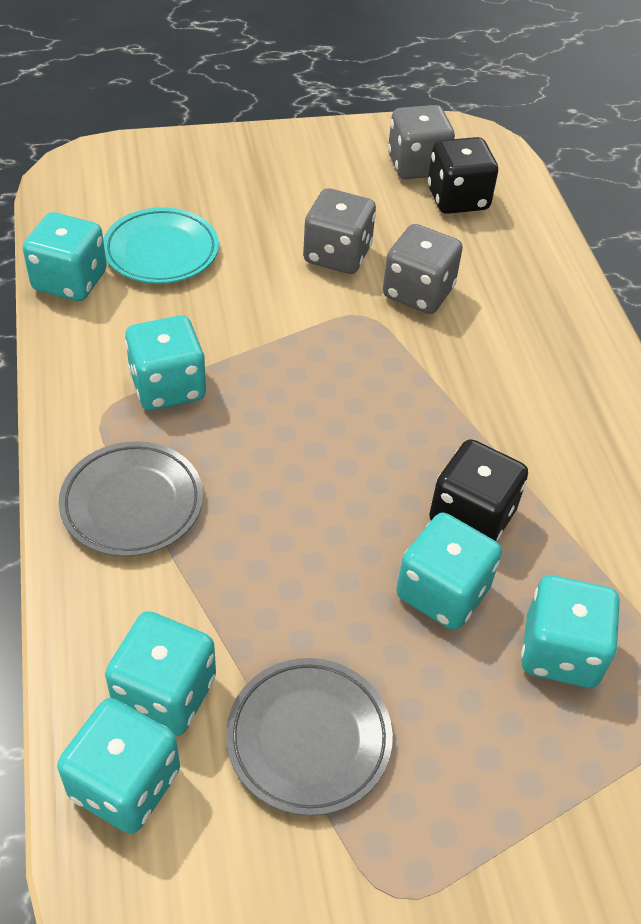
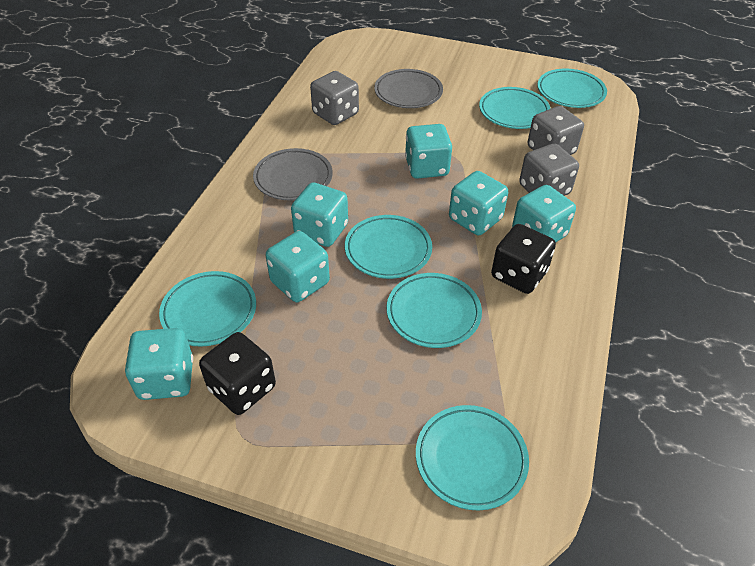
turquoise plate: 1 -> 6

